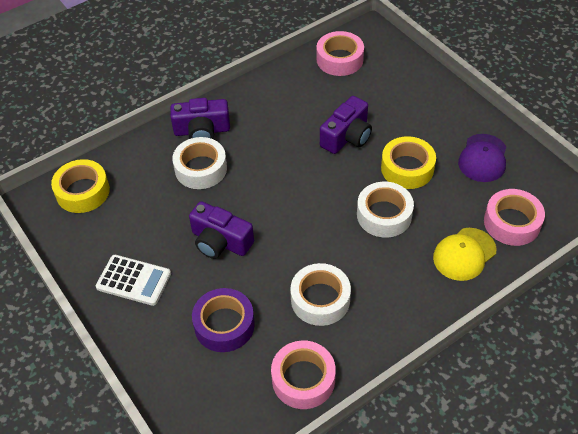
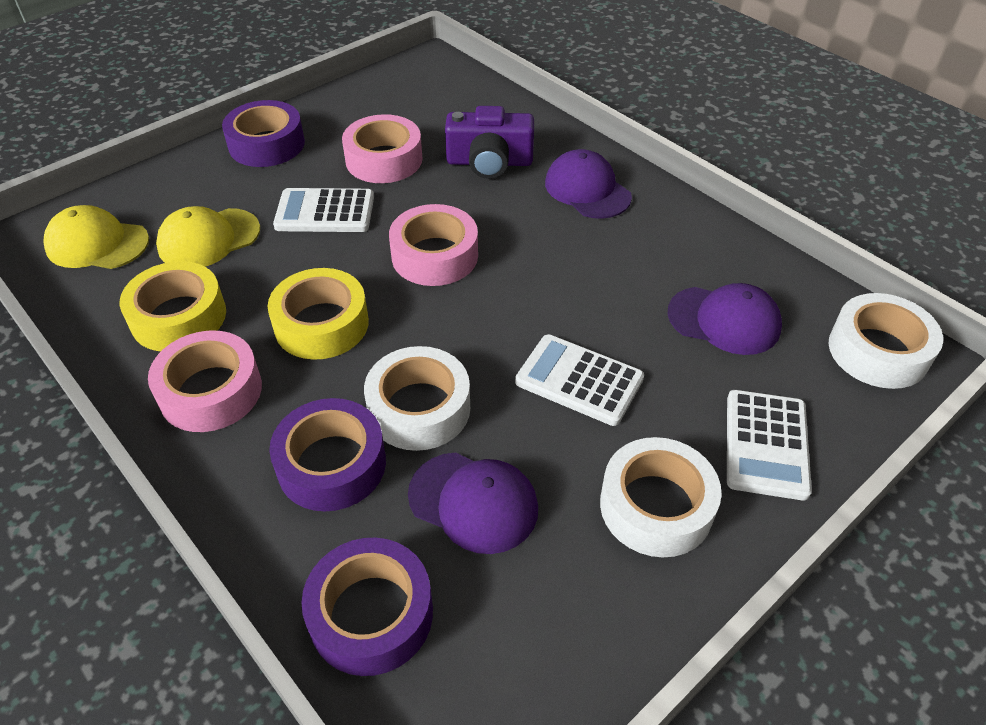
purple camera: 3 -> 1
purple cap: 1 -> 3
purple tape: 1 -> 3
white calculator: 1 -> 3
yellow cap: 1 -> 2

